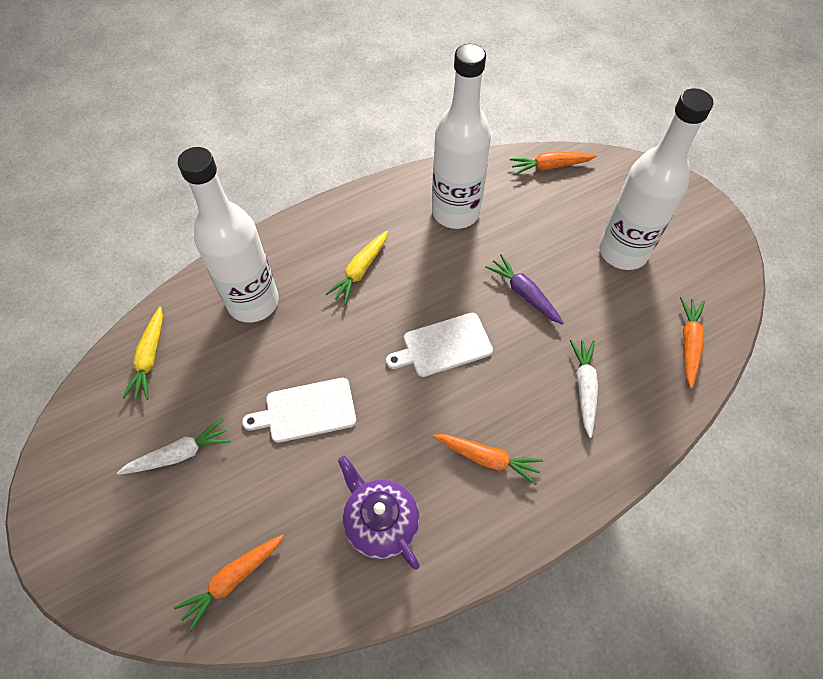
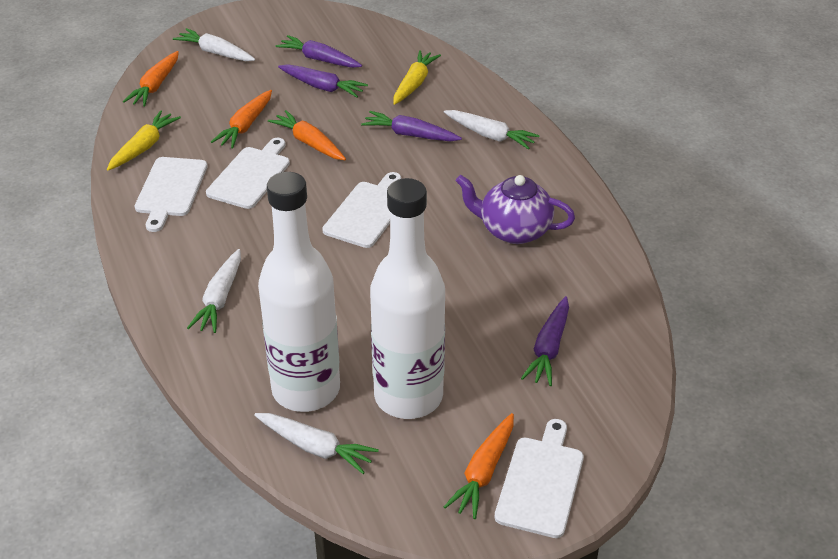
purple carrot: 1 -> 4
white bottle: 3 -> 2
white carrot: 2 -> 4
white cutting board: 2 -> 4

